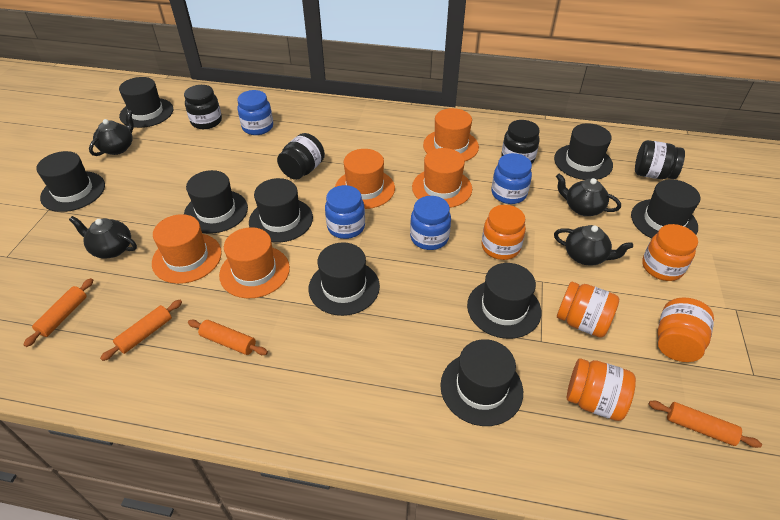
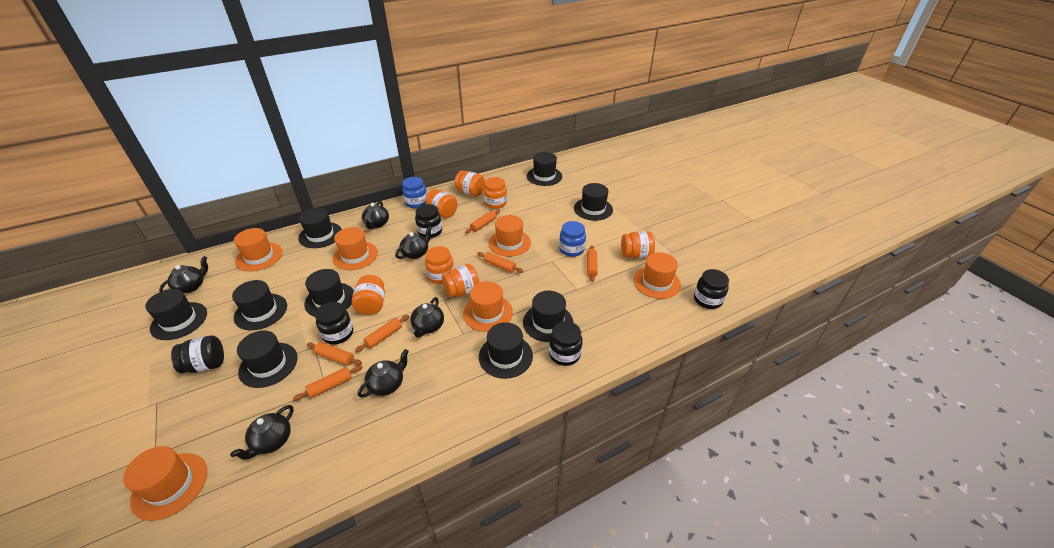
black jar: 4 -> 5
black teapot: 4 -> 6
blue jar: 4 -> 2
orange hat: 5 -> 6
orange jar: 5 -> 7
orange rolling pin: 4 -> 6

